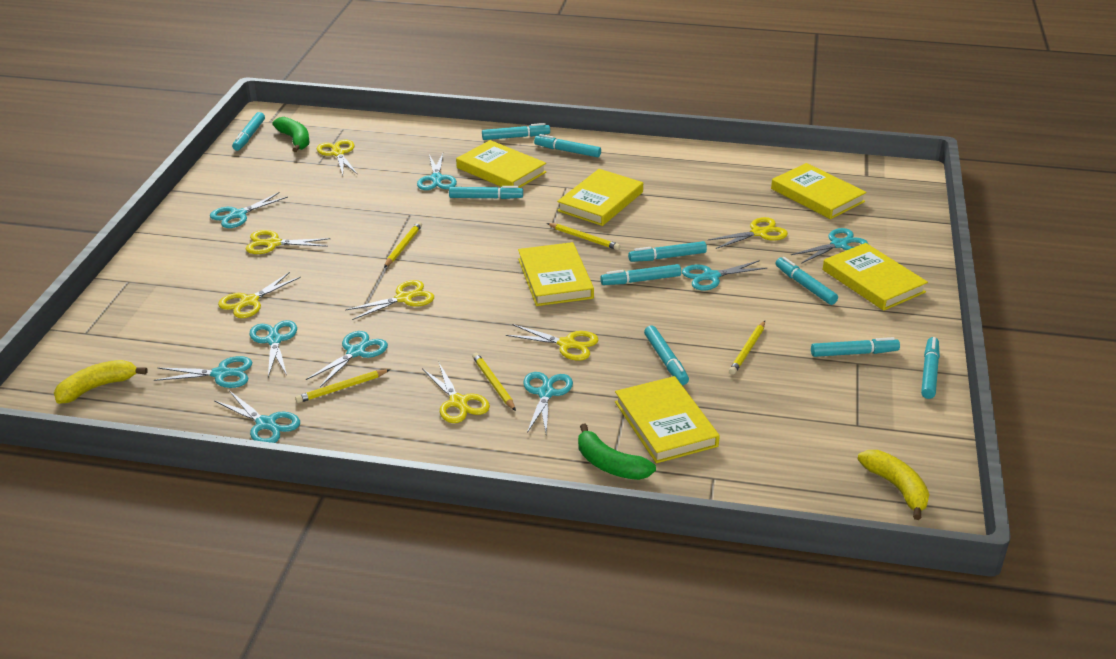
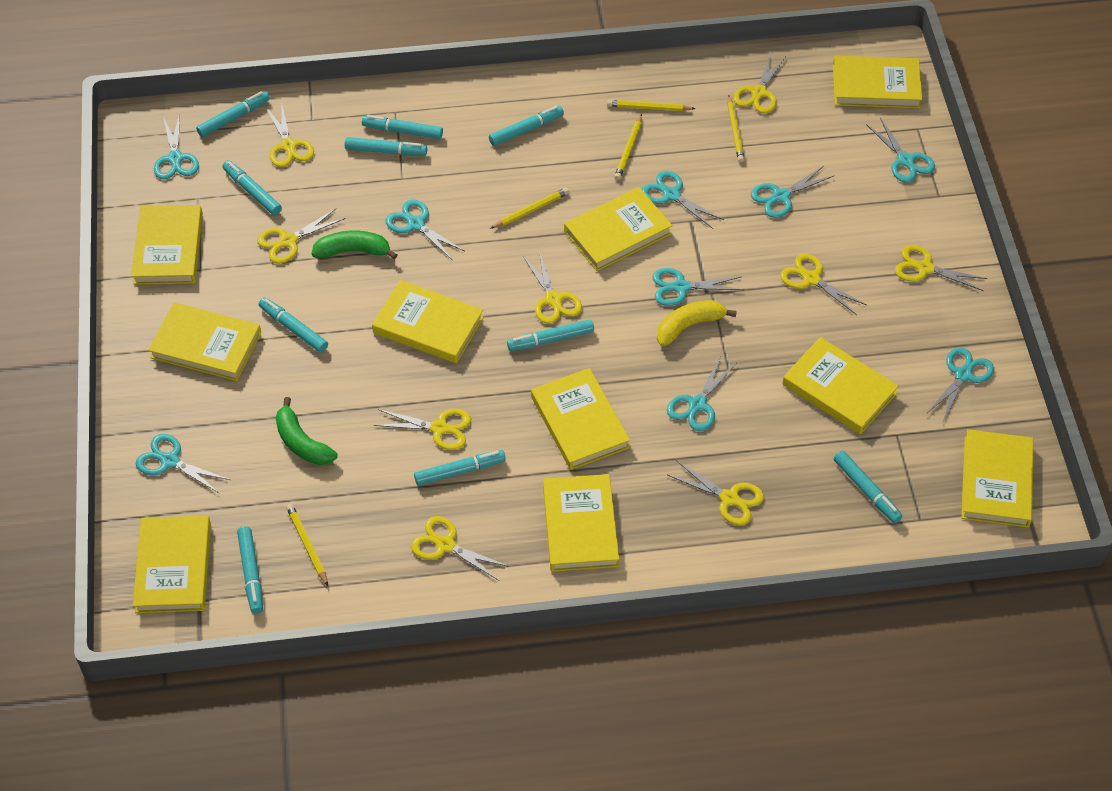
yellow banana: 2 -> 1
yellow book: 6 -> 10
yellow scissors: 7 -> 9

